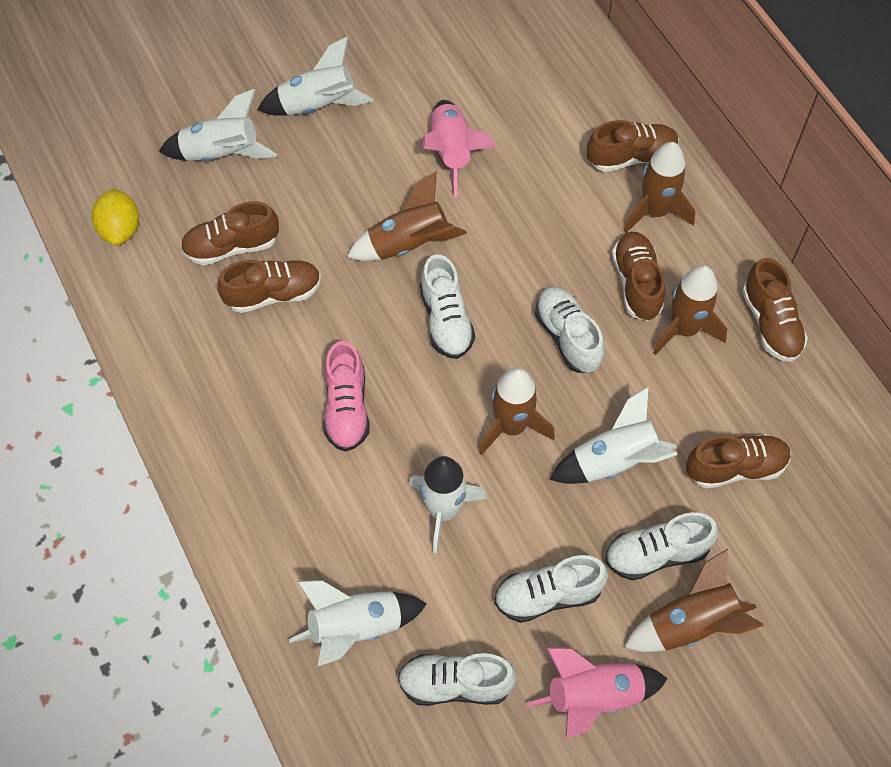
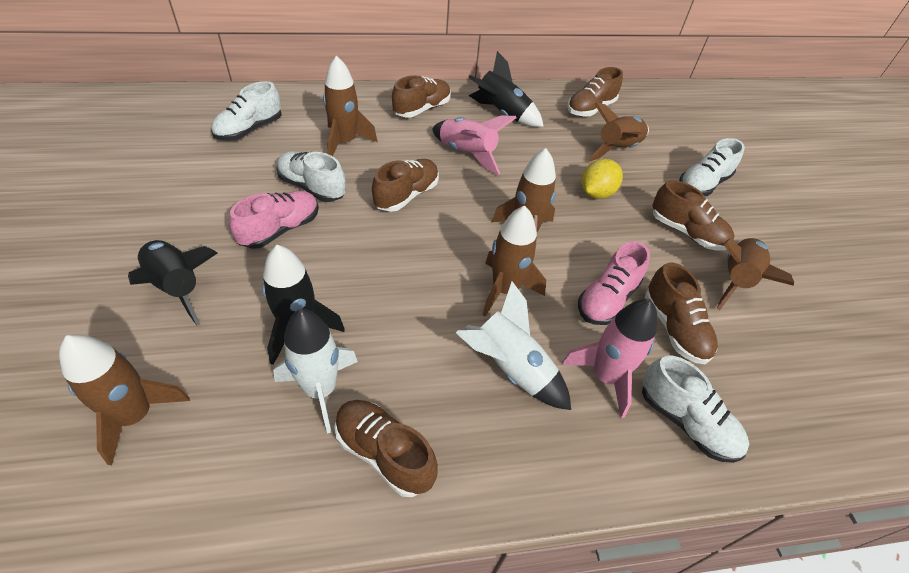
black rocket: 0 -> 3
brown rocket: 5 -> 6
pink shoe: 1 -> 2
white rocket: 5 -> 2
white shoe: 5 -> 4

